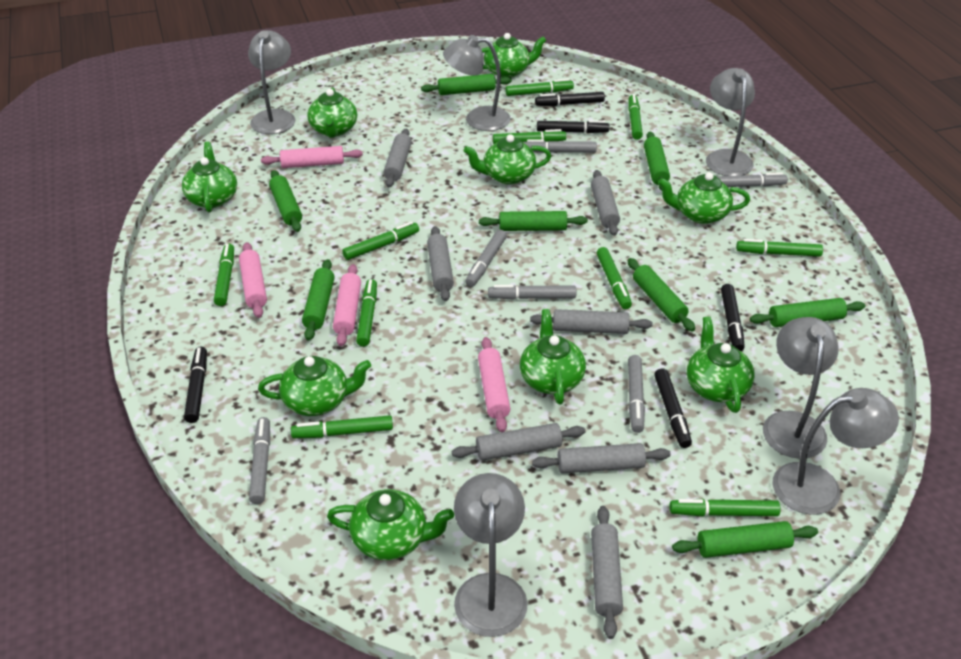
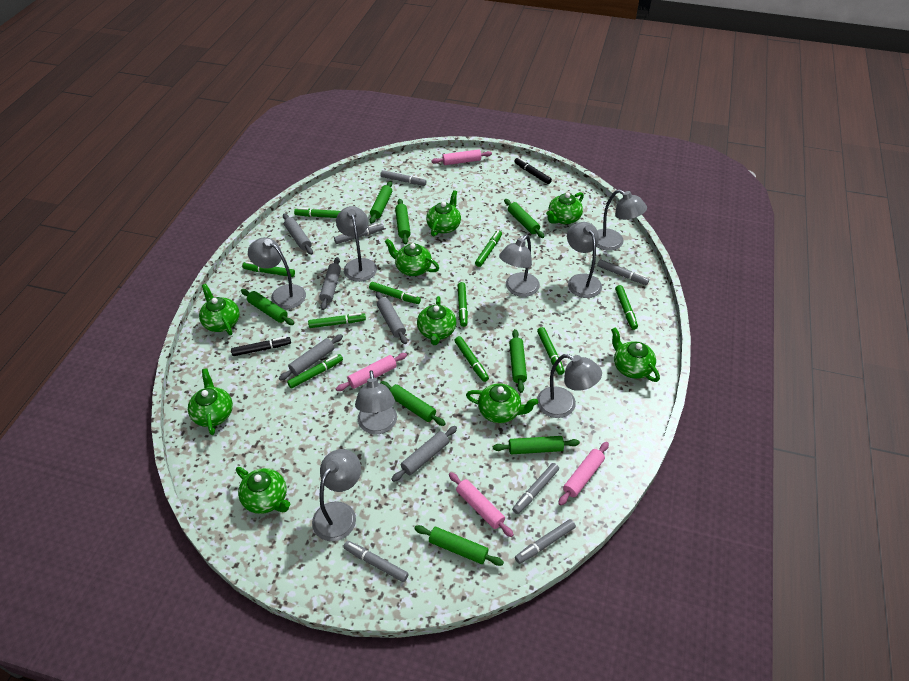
black marker: 5 -> 2
grey lamp: 6 -> 8
grey rolling pin: 7 -> 5

